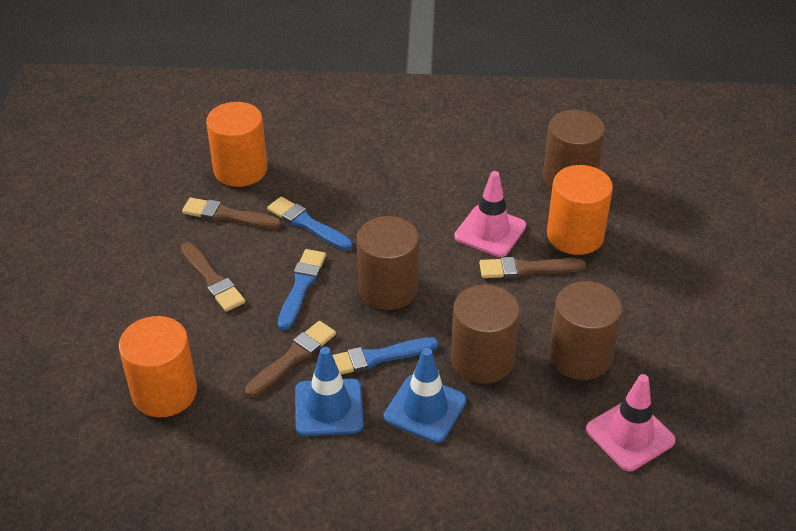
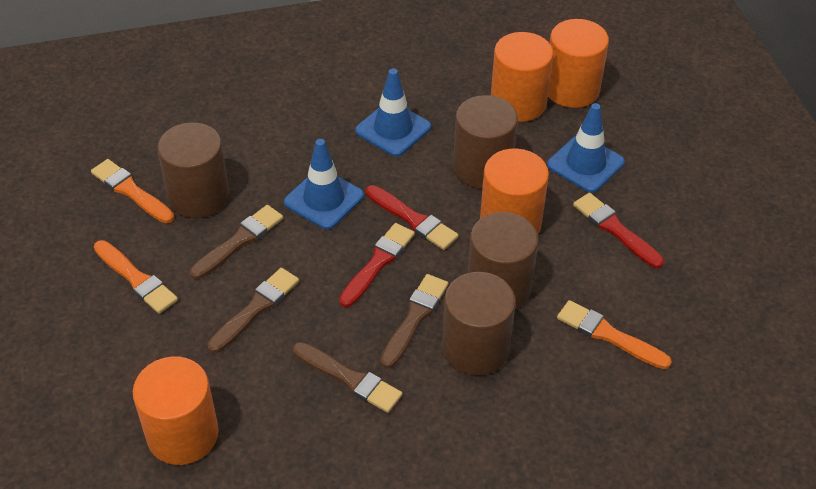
blue brush: 3 -> 0
blue traffic cone: 2 -> 3
orange brush: 0 -> 3
orange cylinder: 3 -> 4
pink traffic cone: 2 -> 0
red brush: 0 -> 3

